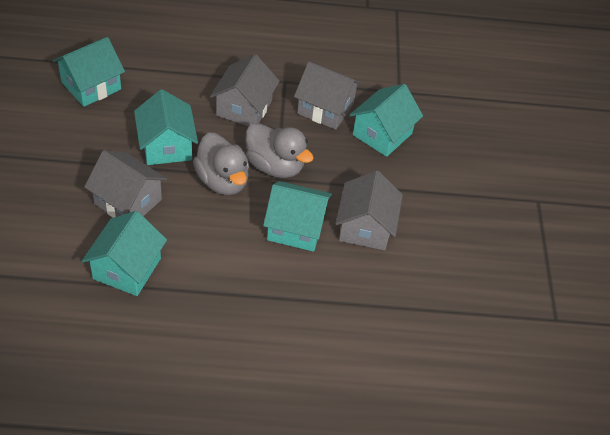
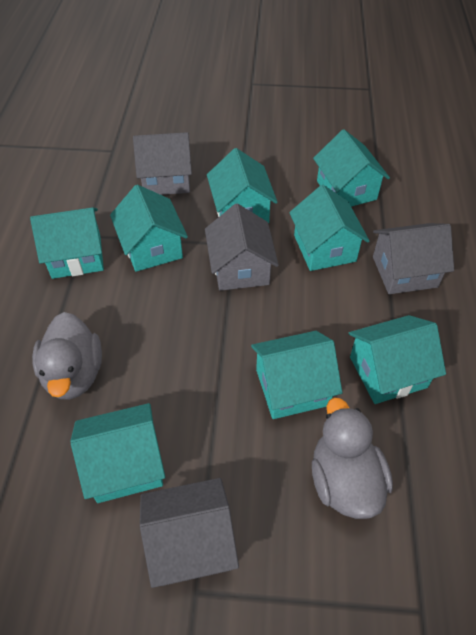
turquoise house: 5 -> 8

